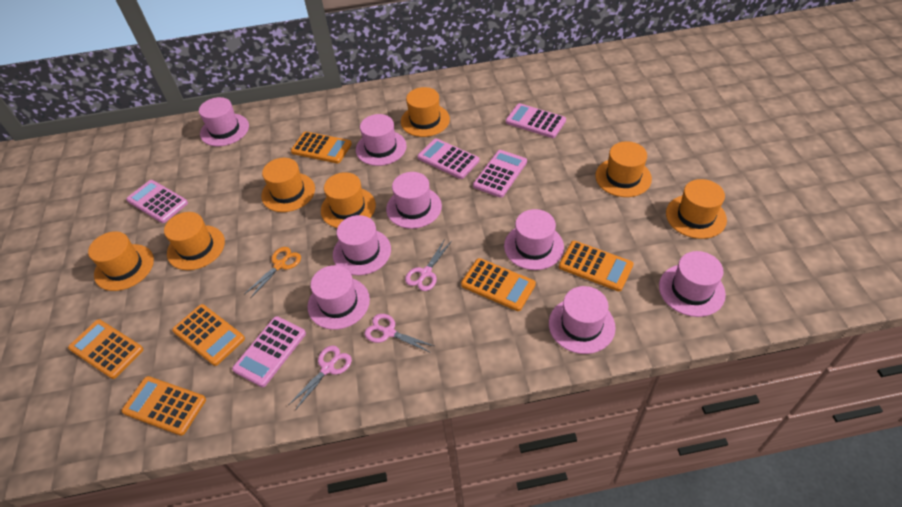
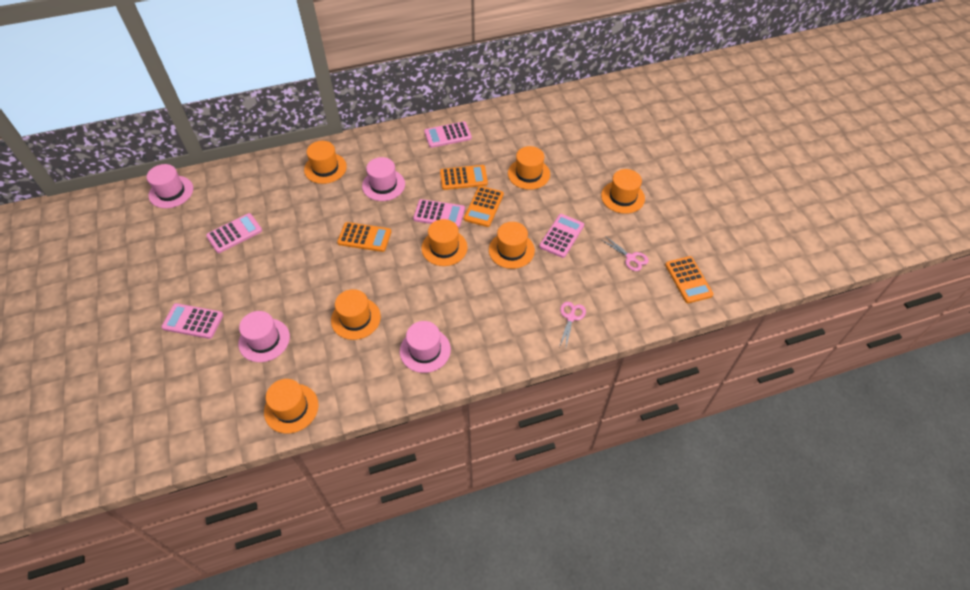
orange calculator: 6 -> 4
orange scissors: 1 -> 0
pink hat: 8 -> 4
pink scissors: 3 -> 2

